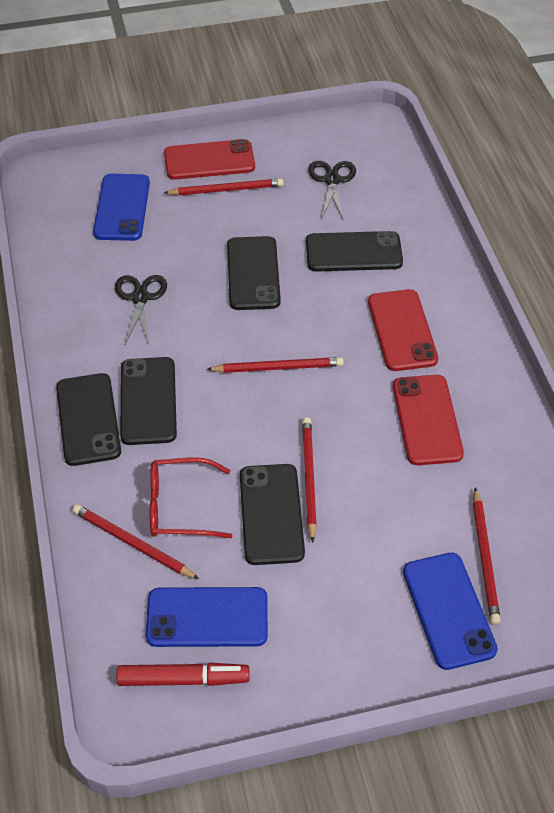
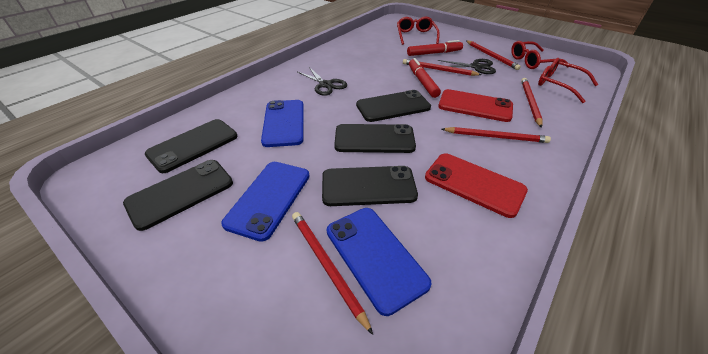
red glasses: 1 -> 3
red marker: 1 -> 2
red phone: 3 -> 2

